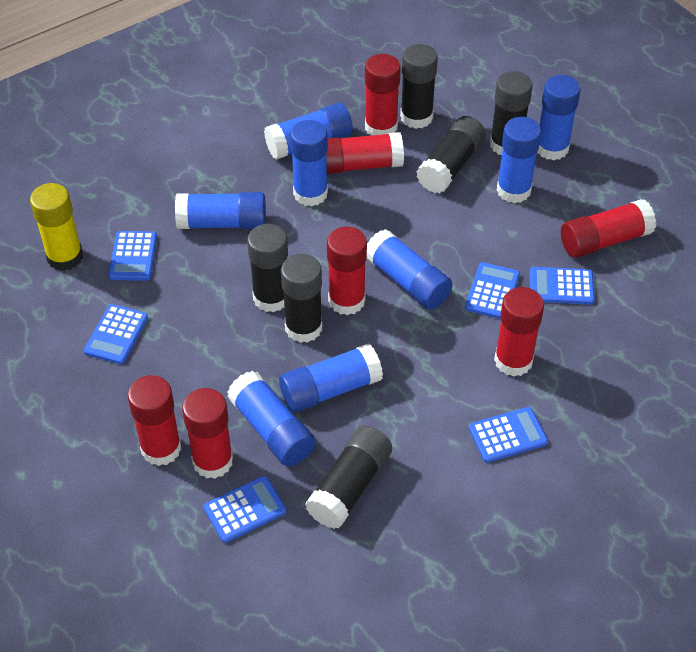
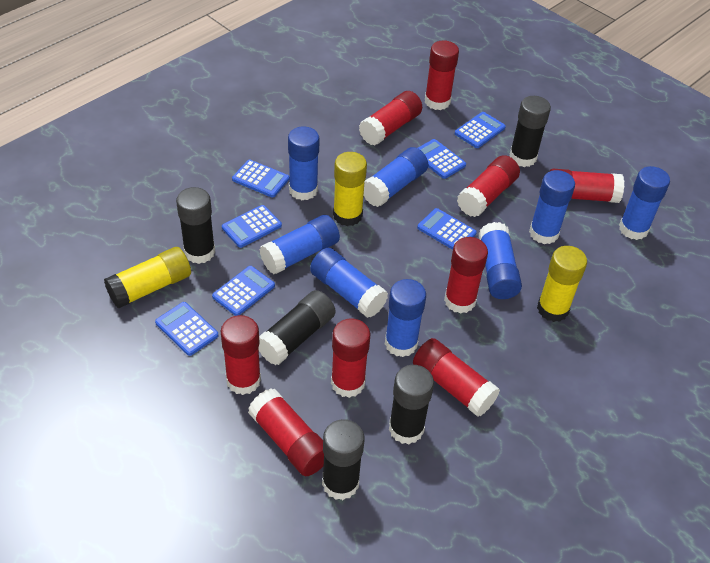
black glue stick: 6 -> 5
blue calculator: 6 -> 7
red glue stick: 7 -> 9
yellow glue stick: 1 -> 3

